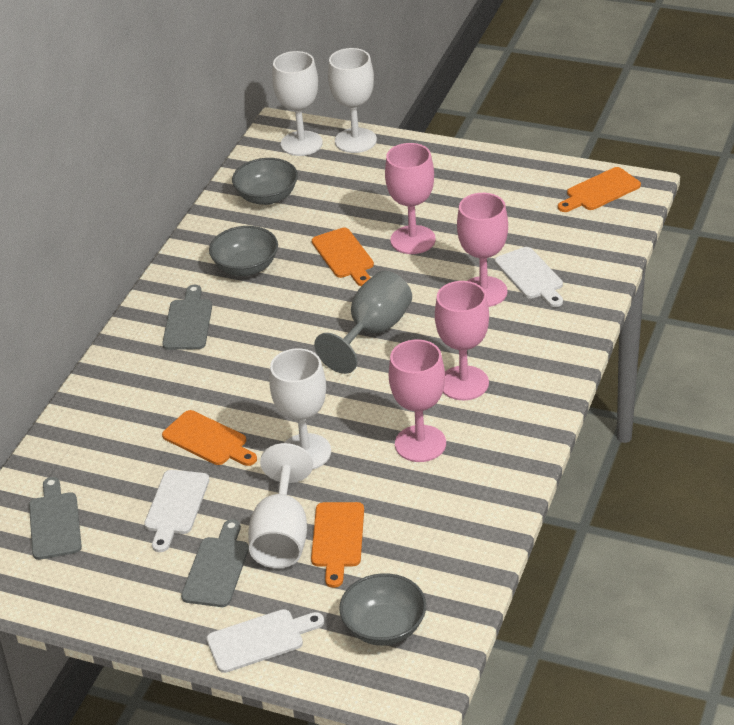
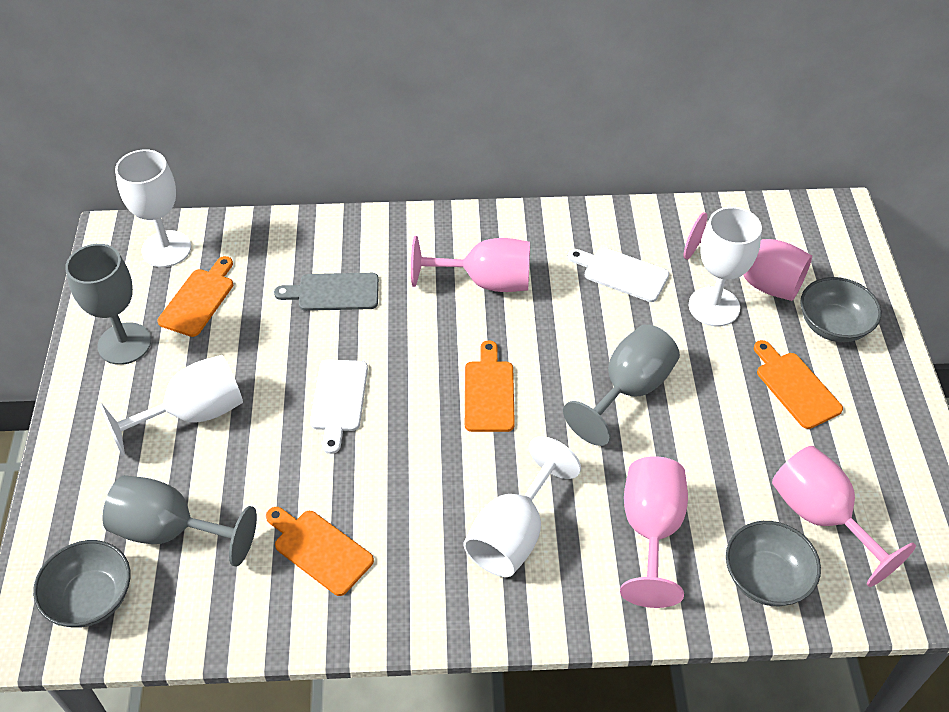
grey cutting board: 3 -> 1
grey goblet: 1 -> 3
white cutting board: 3 -> 2

